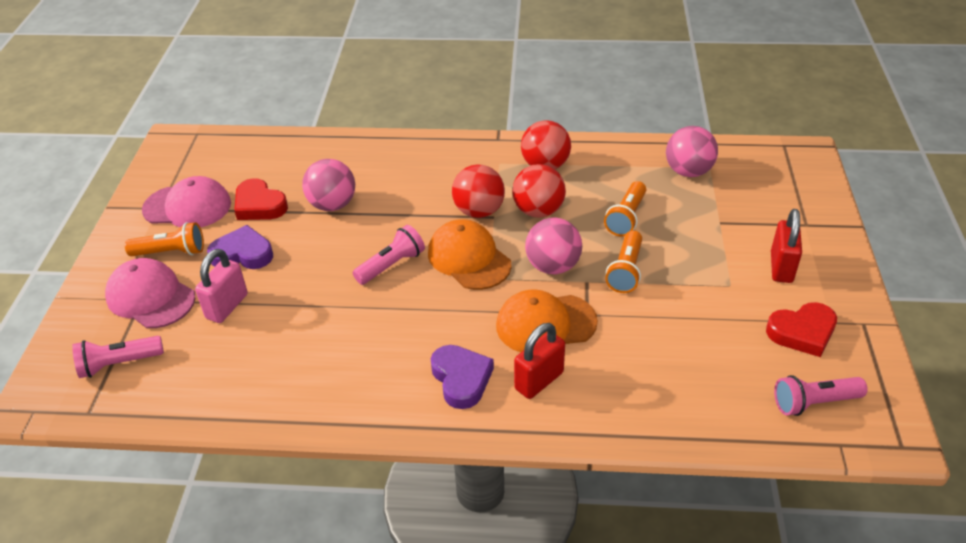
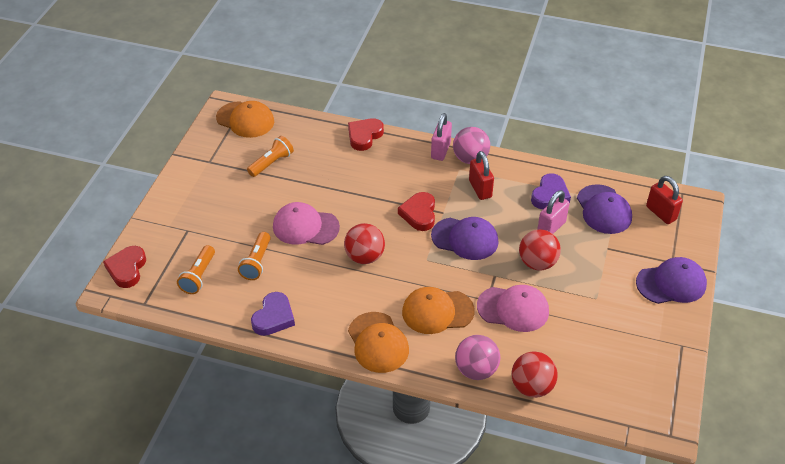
orange cap: 2 -> 3
pink ball: 3 -> 2
pink flashlight: 3 -> 0
pink padlock: 1 -> 2
purple cap: 0 -> 3
red heart: 2 -> 3

